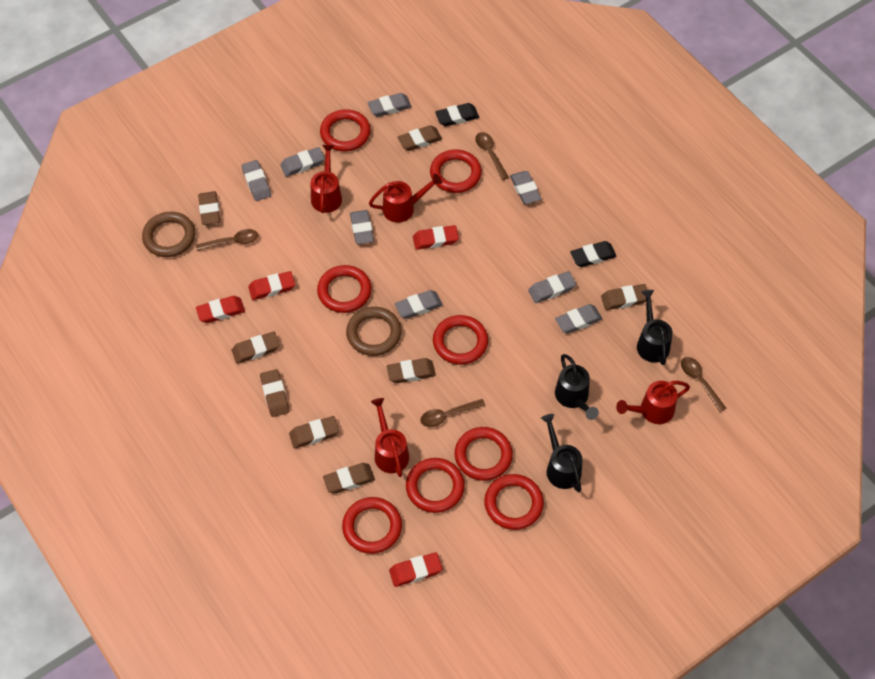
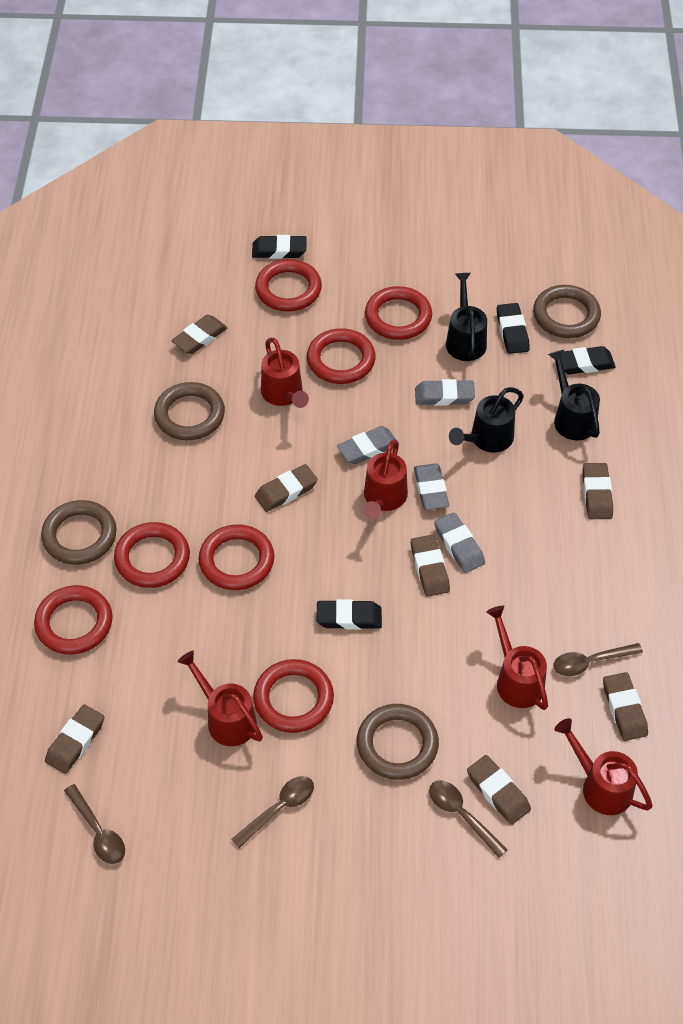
black eraser: 2 -> 4
brown eraser: 8 -> 7
brown ring: 2 -> 4
grey eraser: 8 -> 4
red eraser: 4 -> 0
red ring: 8 -> 7
red watering can: 4 -> 5

